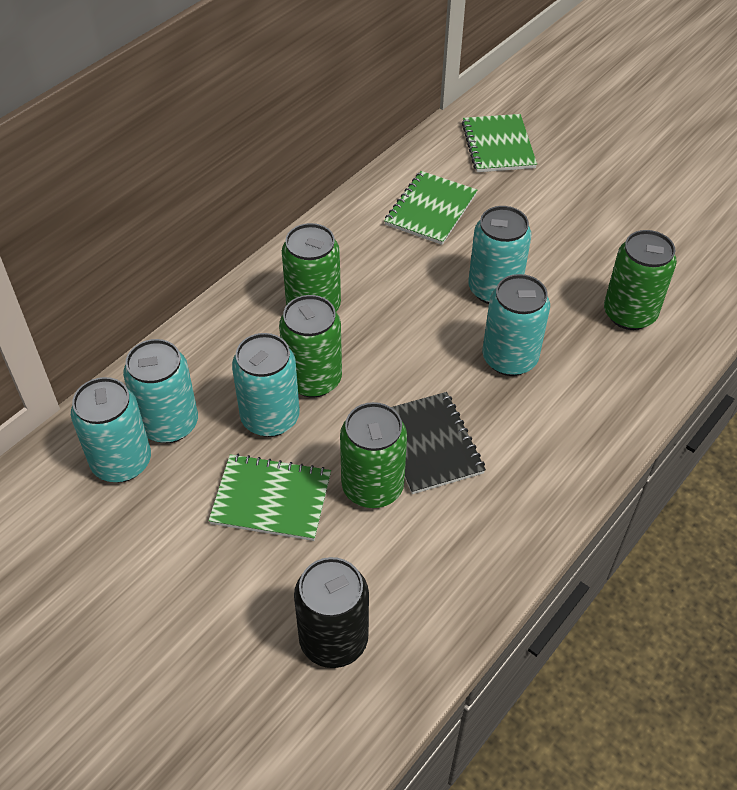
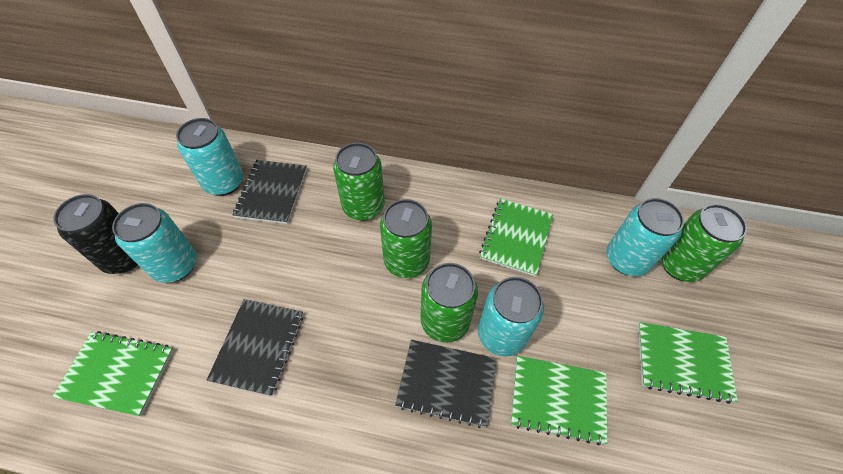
black notebook: 1 -> 3
green notebook: 3 -> 4
turquoise can: 5 -> 4

